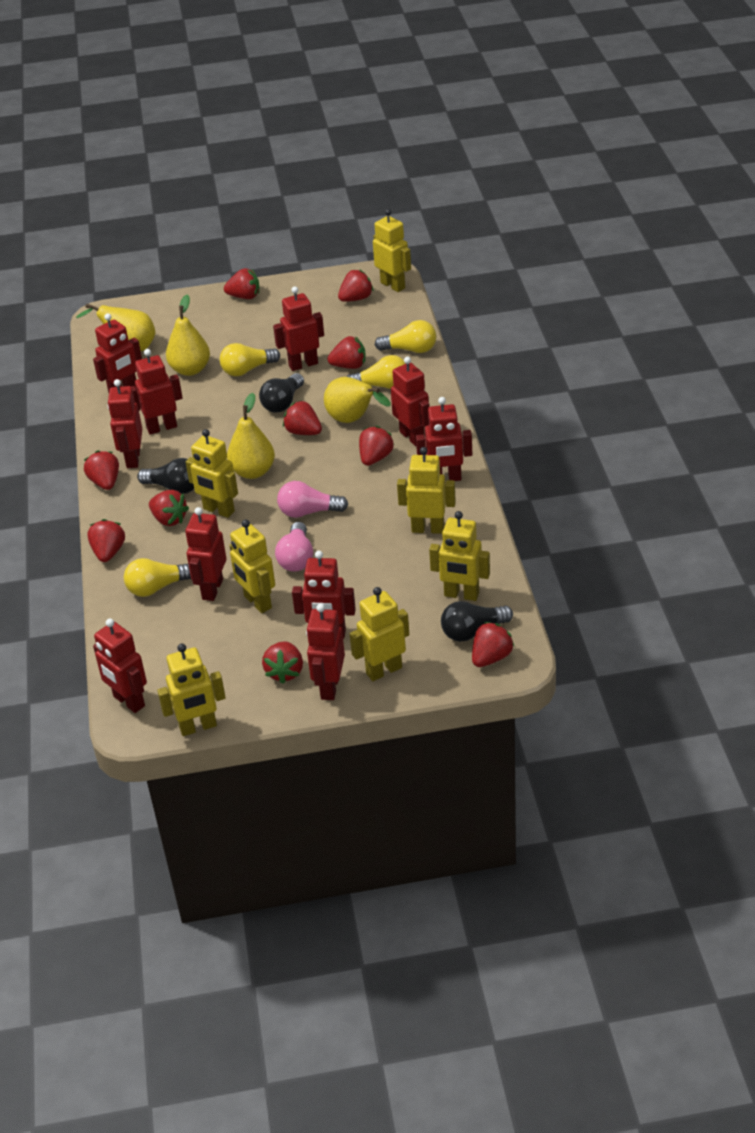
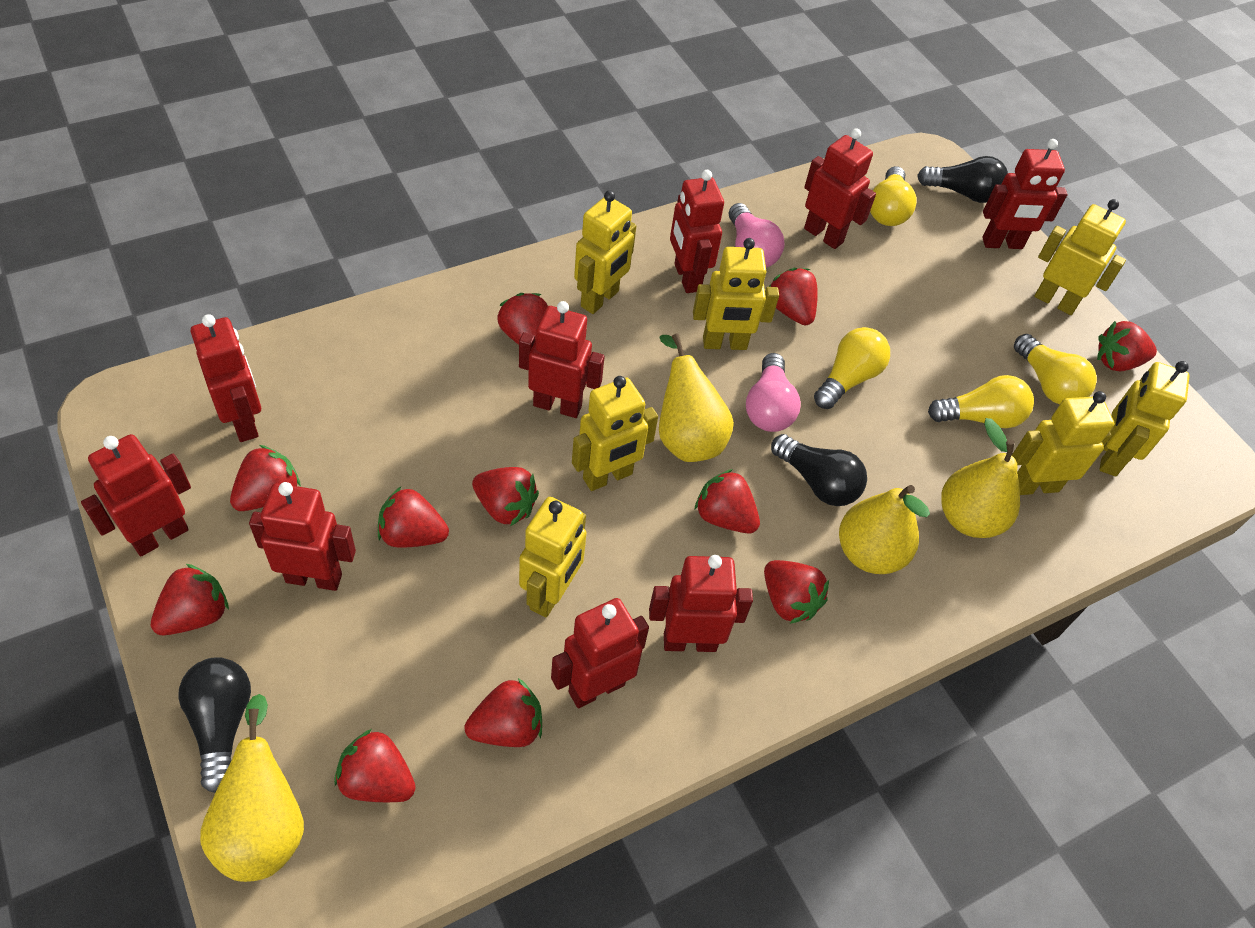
red robot: 10 -> 9
red strawberry: 10 -> 11

